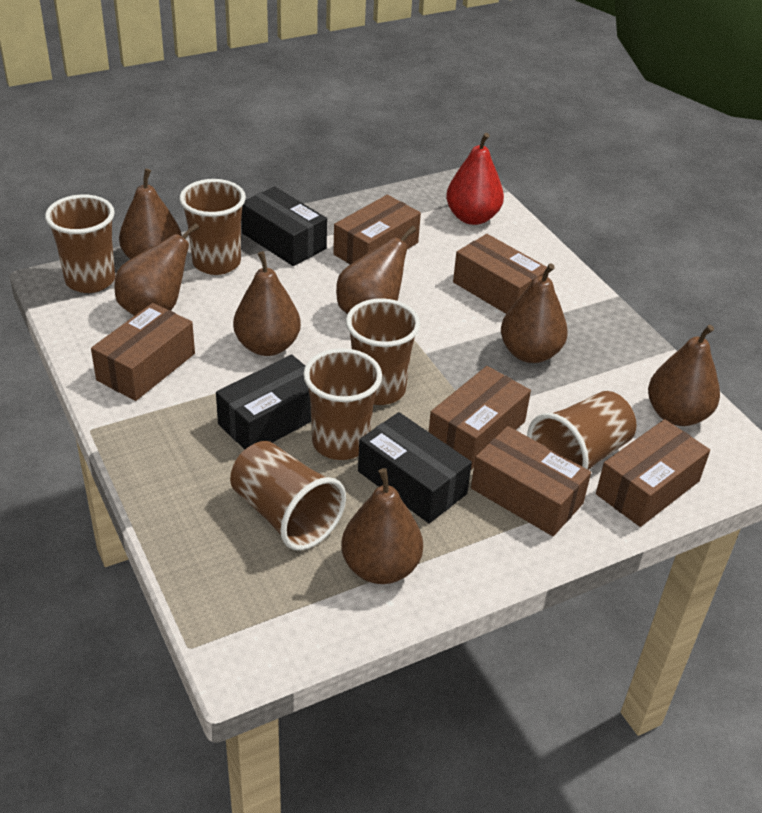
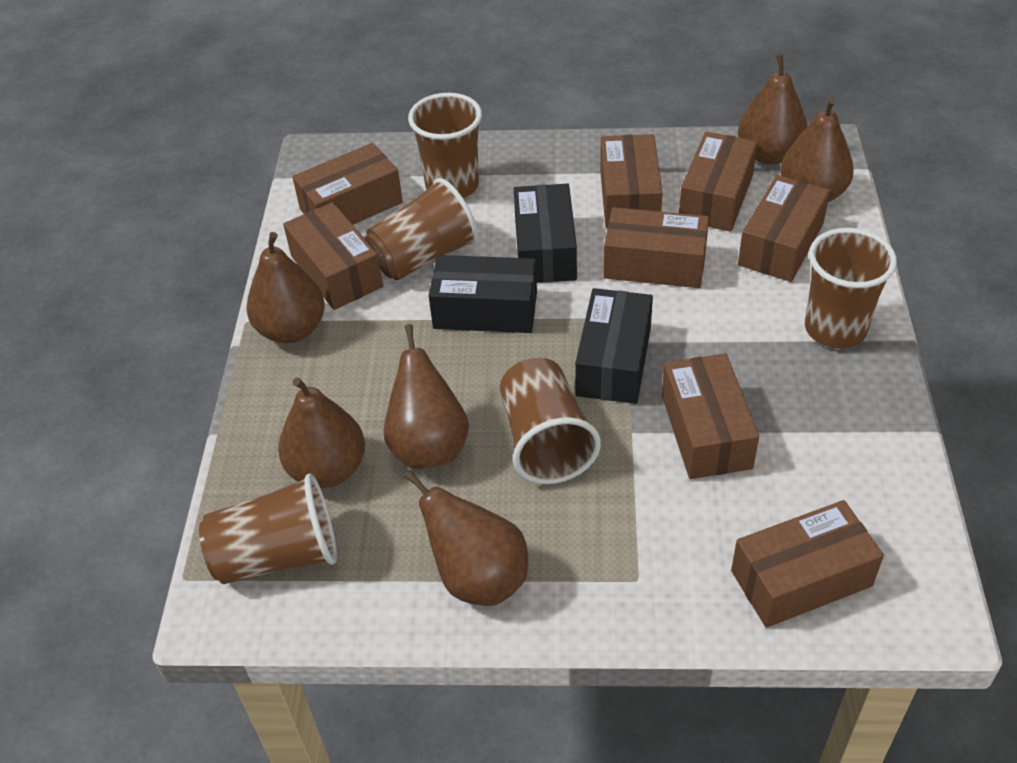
brown box: 6 -> 8
brown cup: 6 -> 5
brown pear: 7 -> 6
red pear: 1 -> 0

